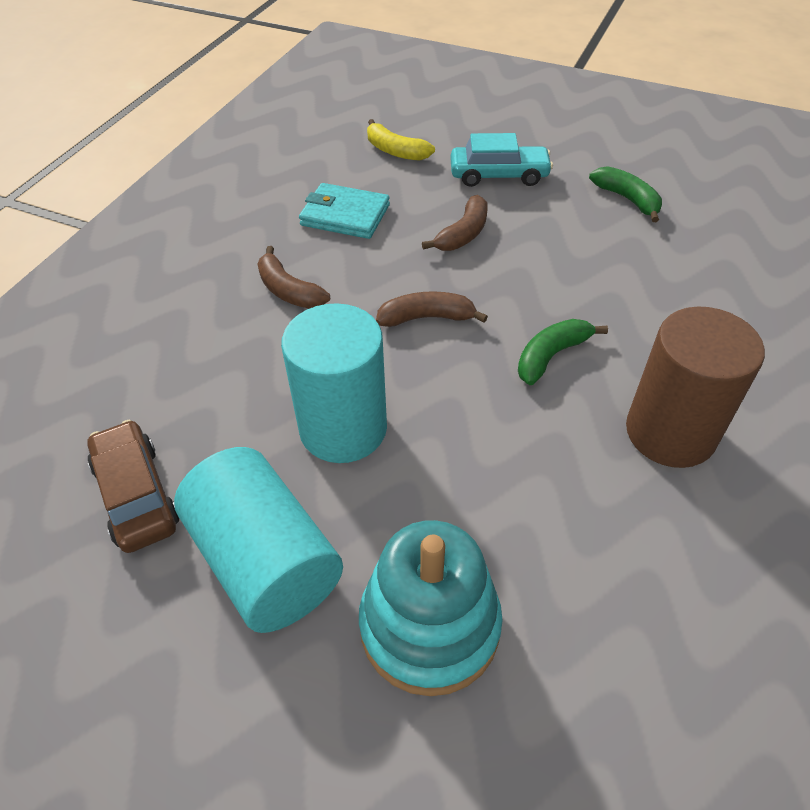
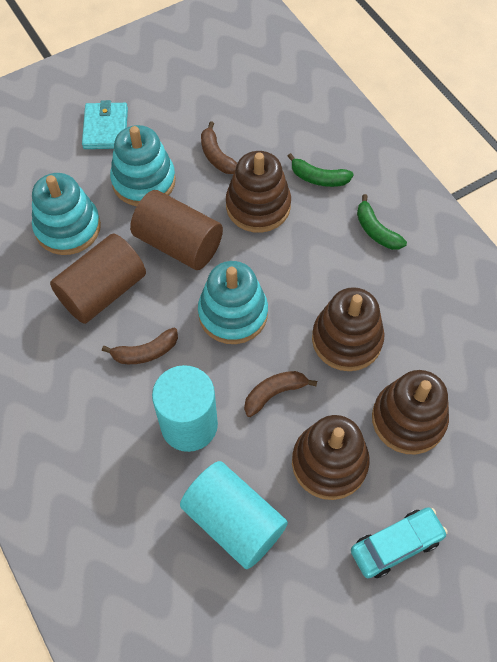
brown car: 1 -> 0
brown cylinder: 1 -> 2
brown stacking toy: 0 -> 4
turquoise stacking toy: 1 -> 3
yellow banana: 1 -> 0

